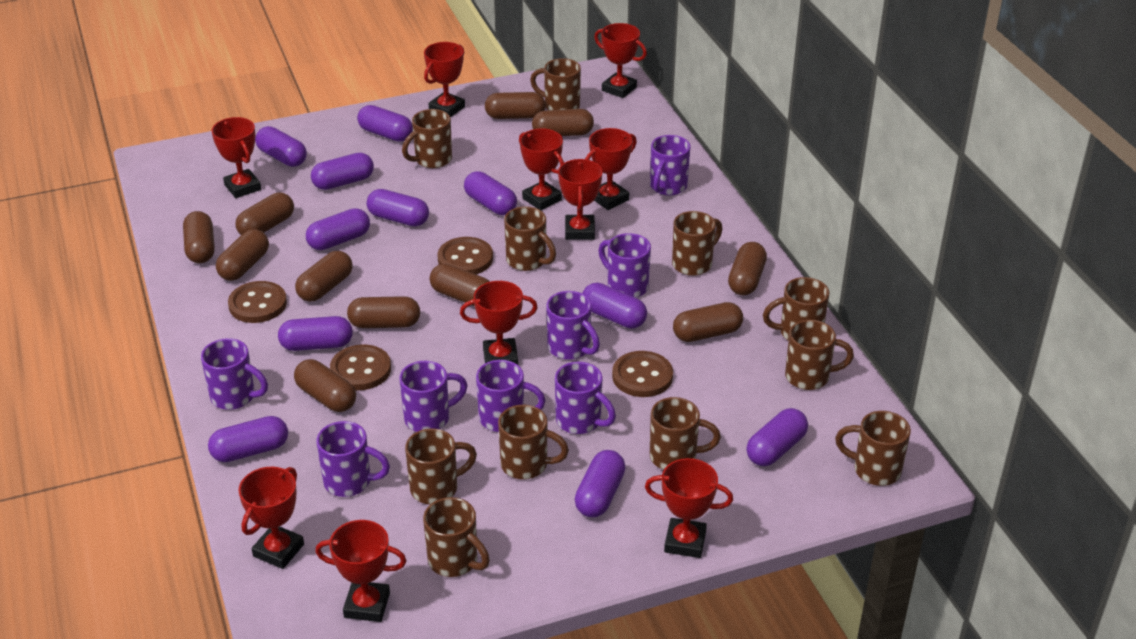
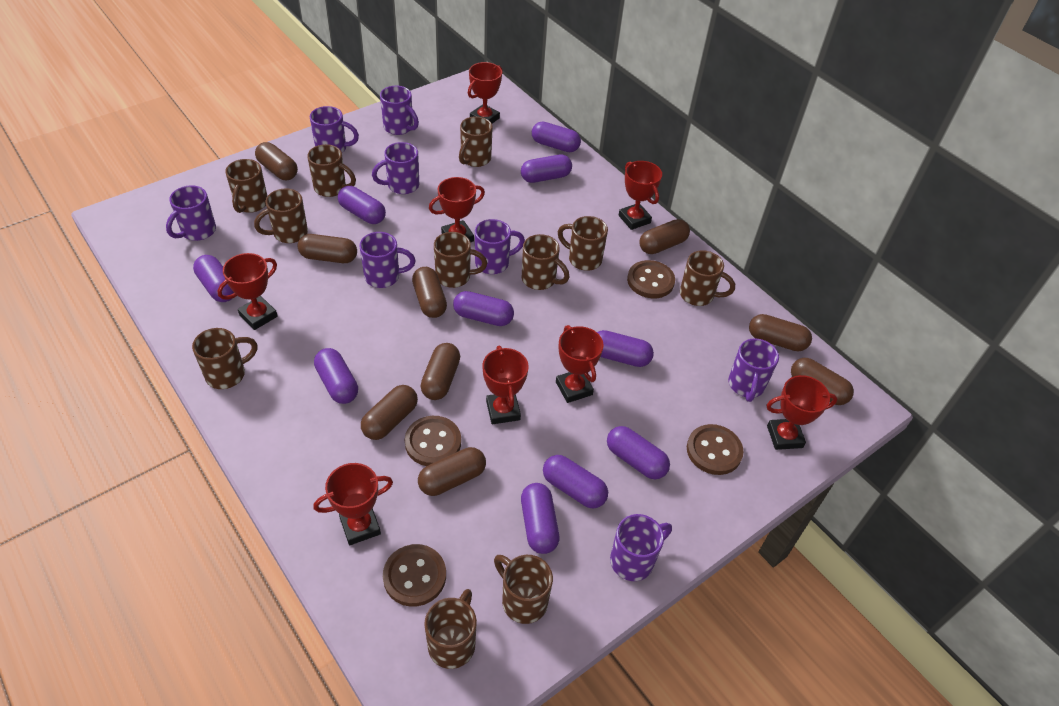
brown capsule: 11 -> 9
purple capsule: 11 -> 10
red trophy: 10 -> 8

